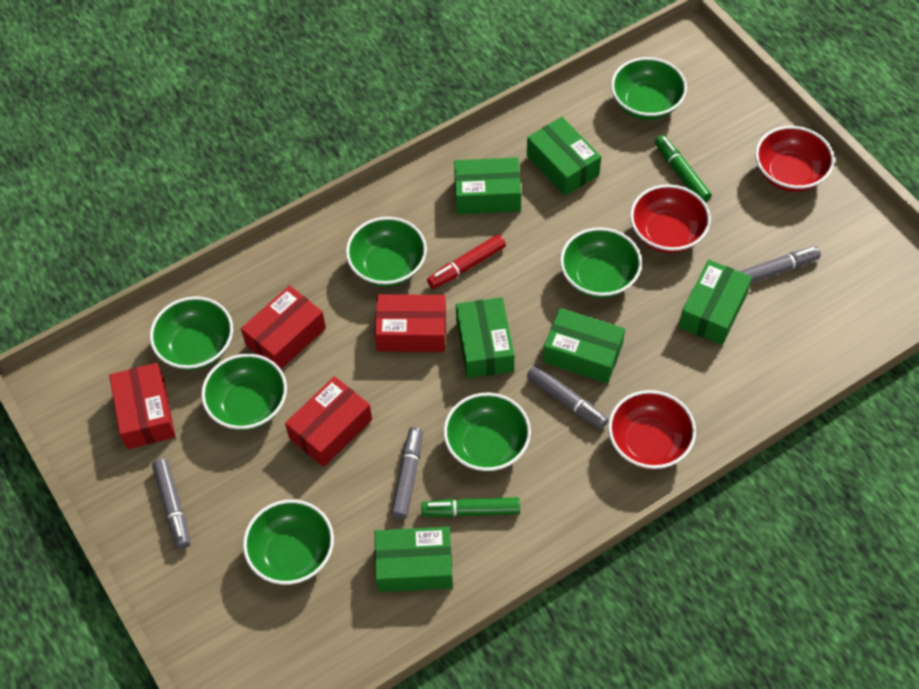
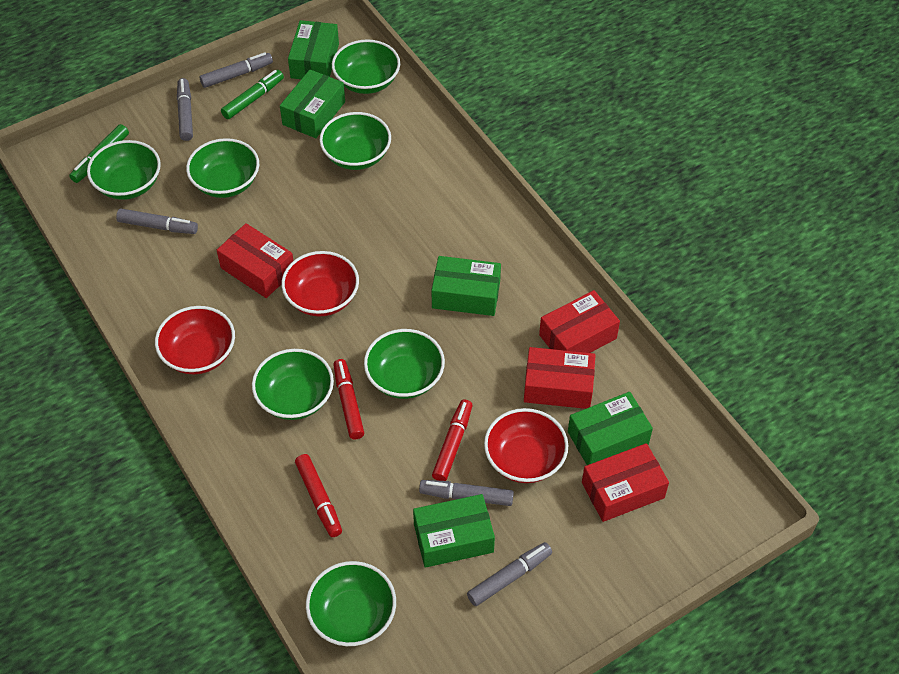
green box: 6 -> 5
grey marker: 4 -> 5
red marker: 1 -> 3

